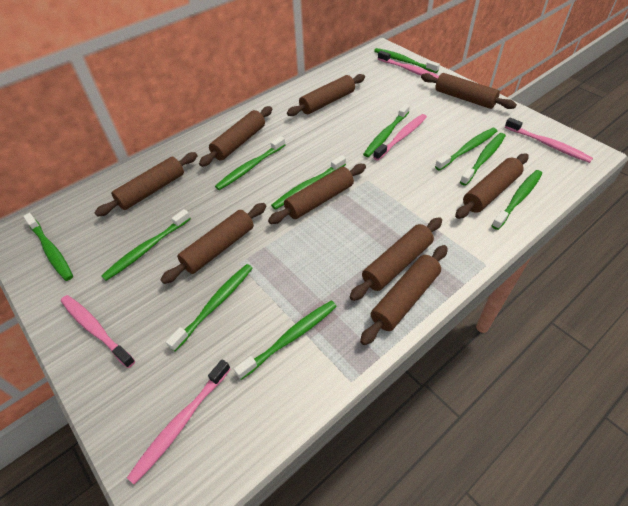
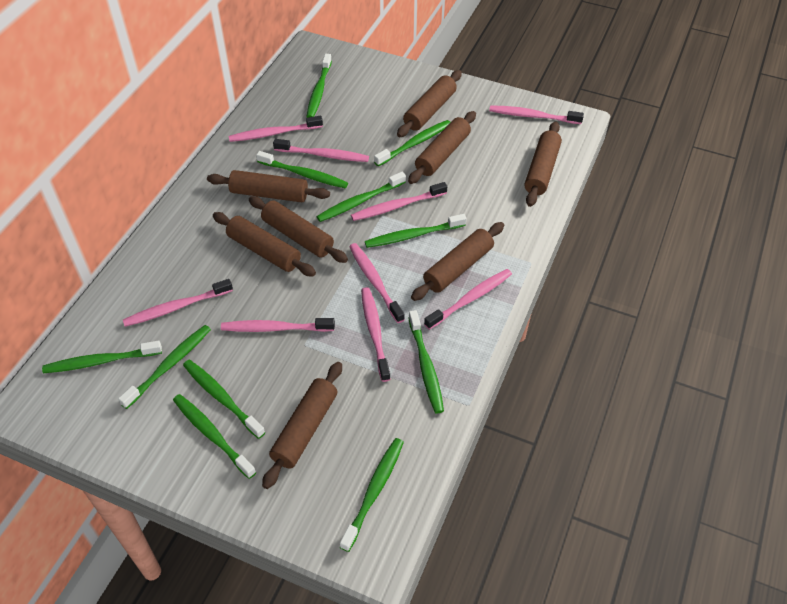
brown rolling pin: 9 -> 8
pink toothbrush: 5 -> 9

